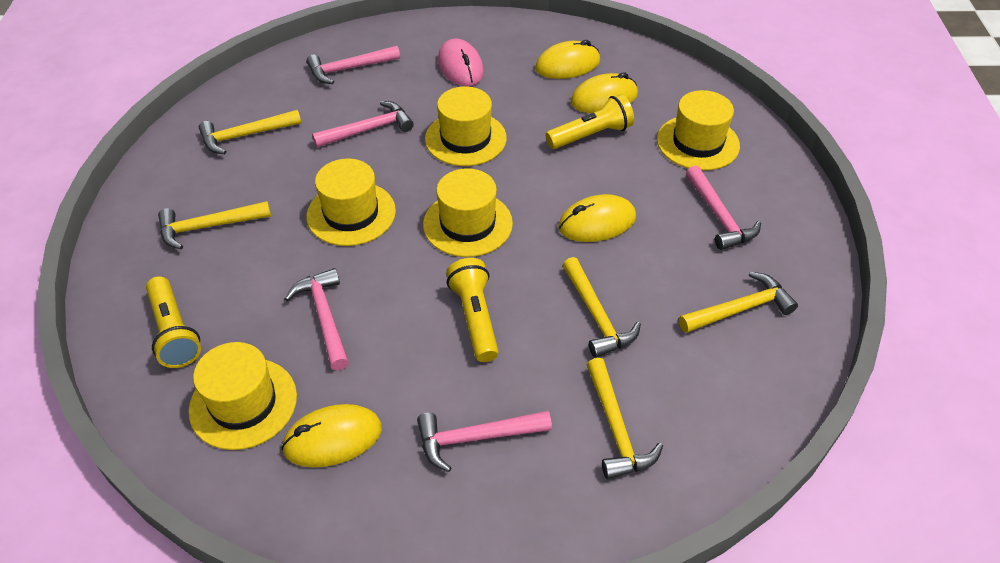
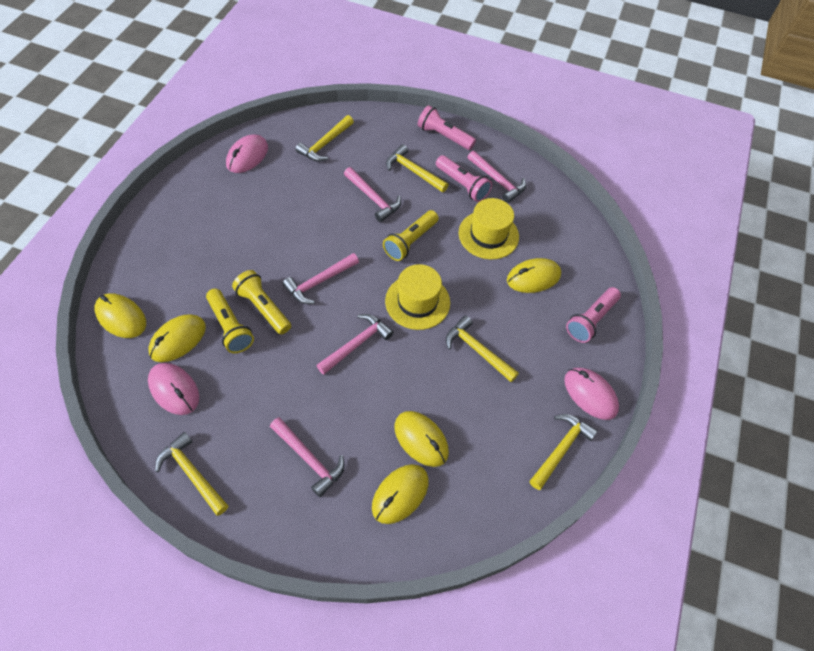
pink flashlight: 0 -> 3
pink mouse: 1 -> 3
yellow hat: 5 -> 2
yellow mouse: 4 -> 5

